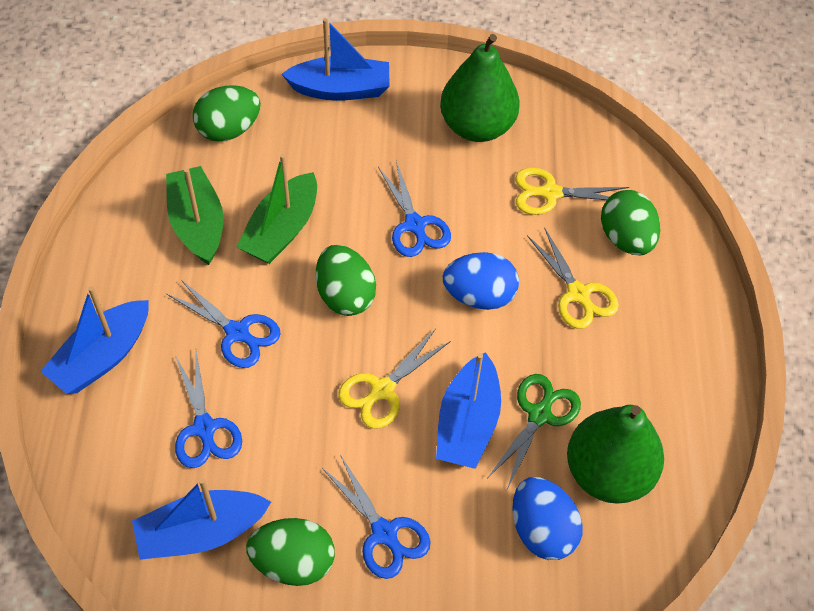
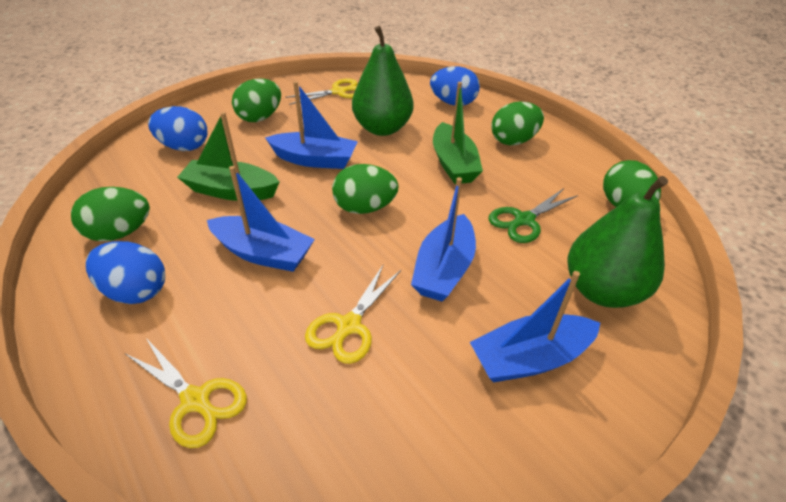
blue egg: 2 -> 3
blue scissors: 4 -> 0
green egg: 4 -> 5

